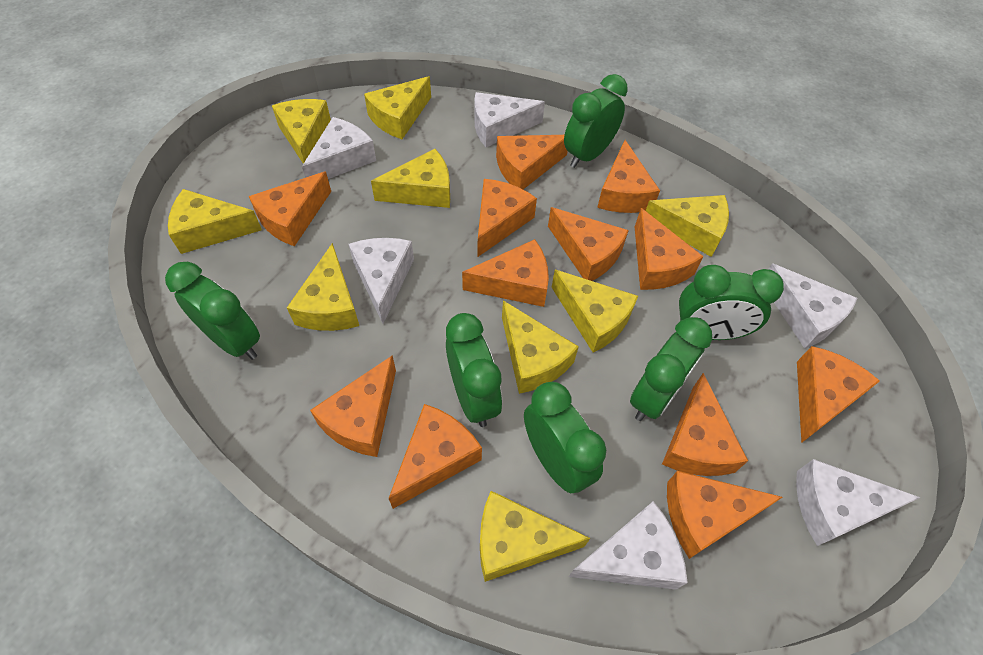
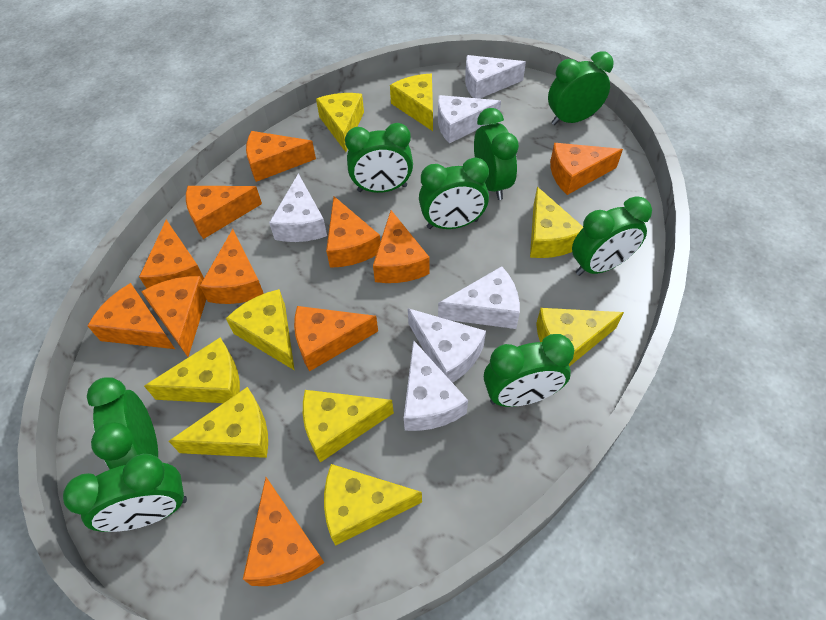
green clock: 6 -> 8
orange cheese: 12 -> 11

